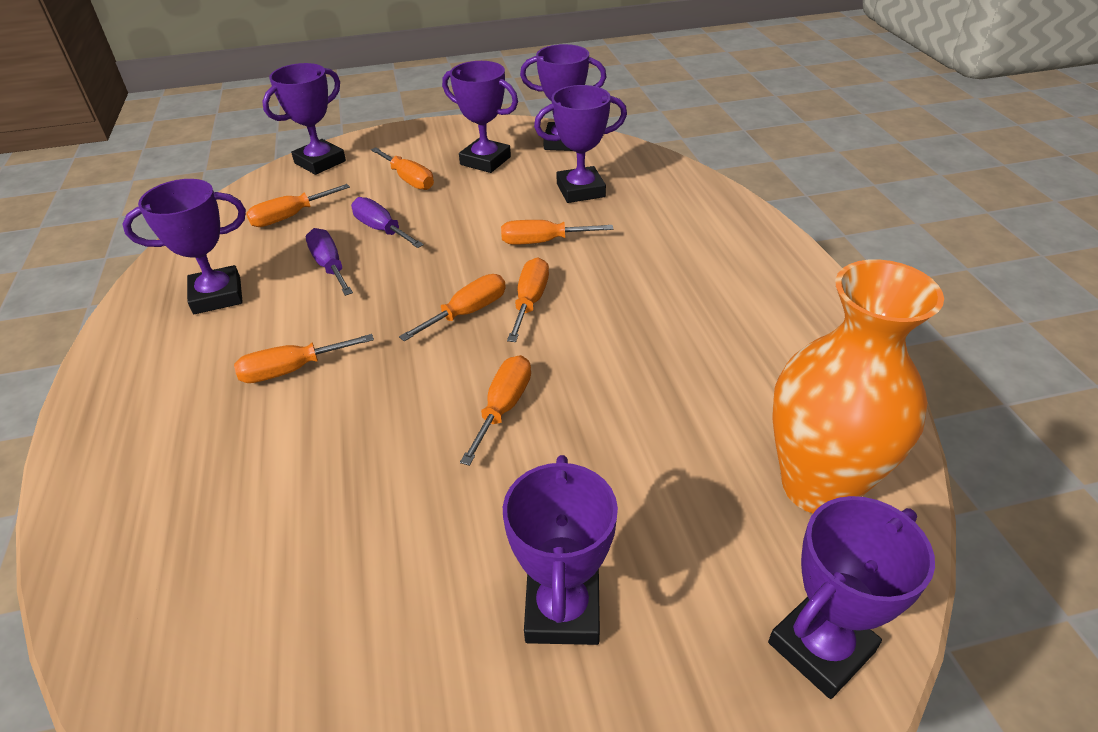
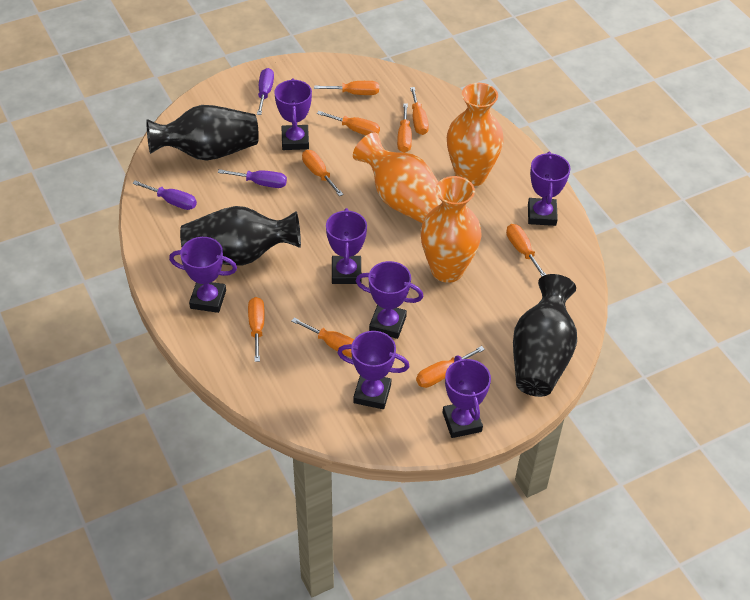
black vase: 0 -> 3
orange screwdriver: 7 -> 9
orange vase: 1 -> 3
purple screwdriver: 2 -> 3

